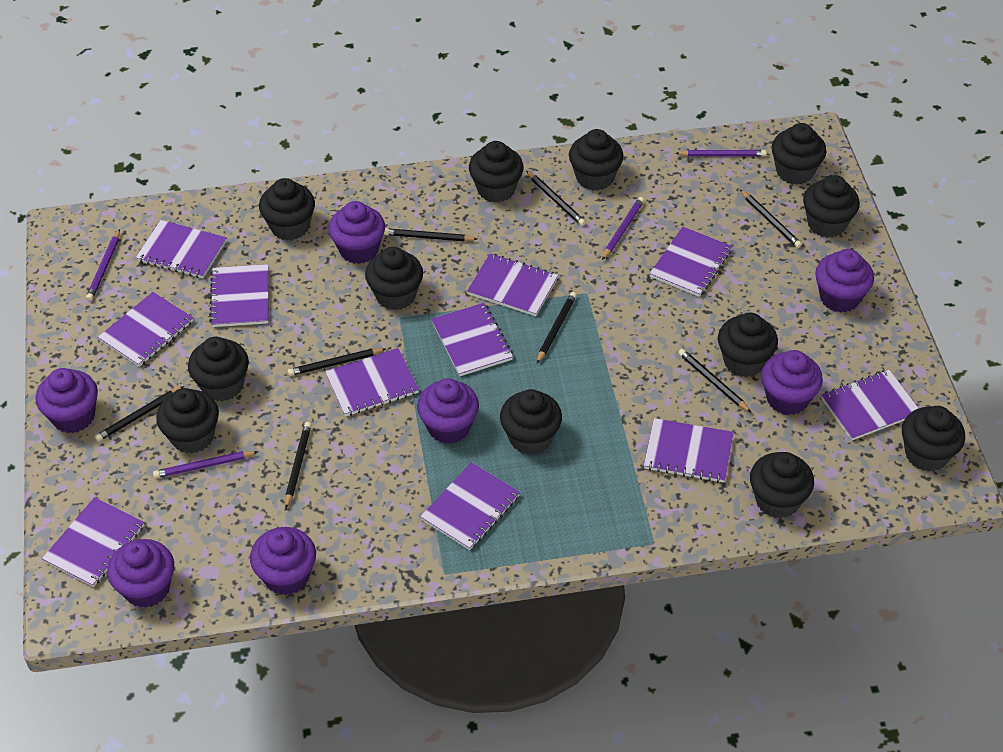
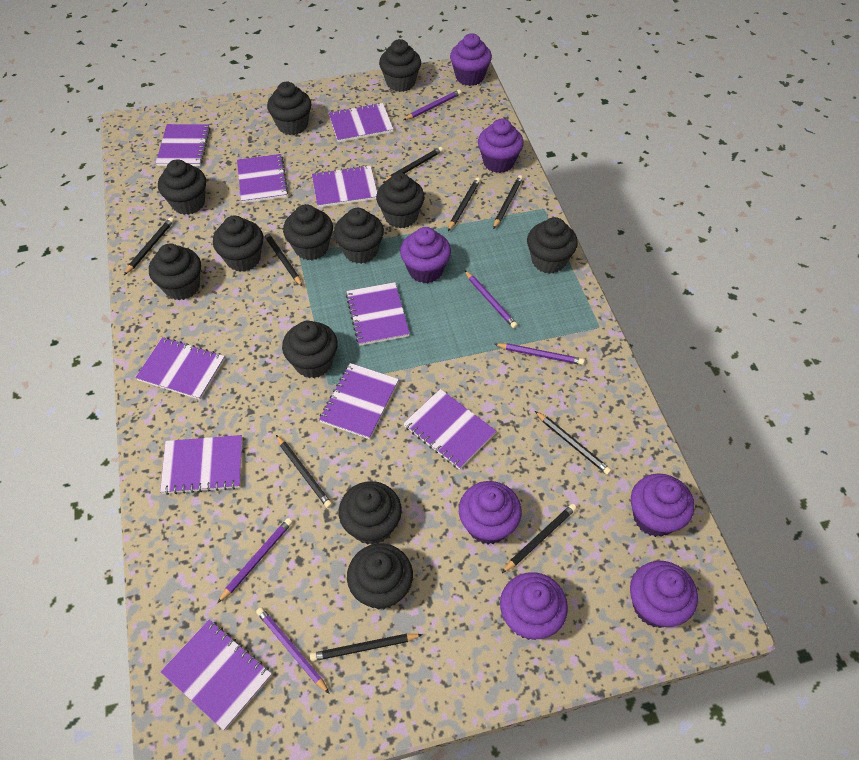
black pencil: 8 -> 9
purple notebook: 11 -> 10
purple pencil: 4 -> 5

